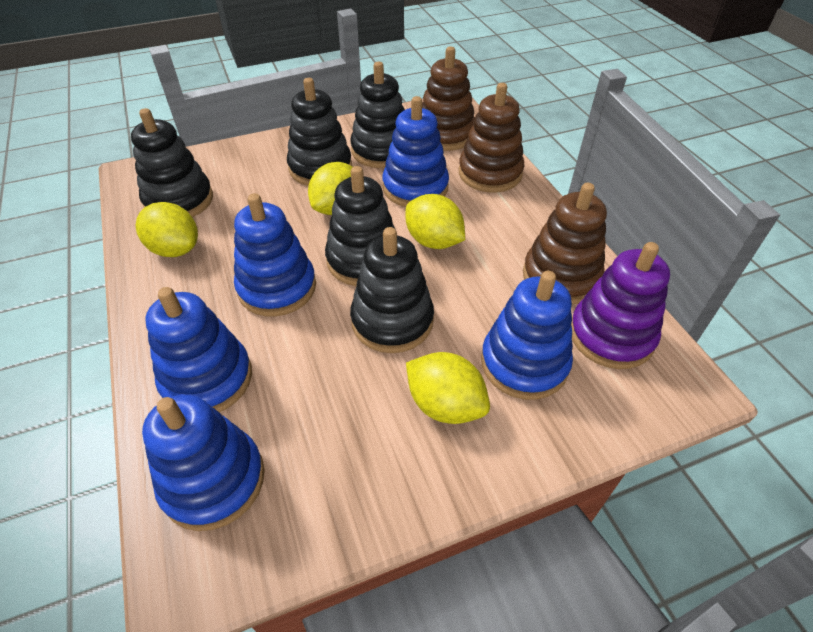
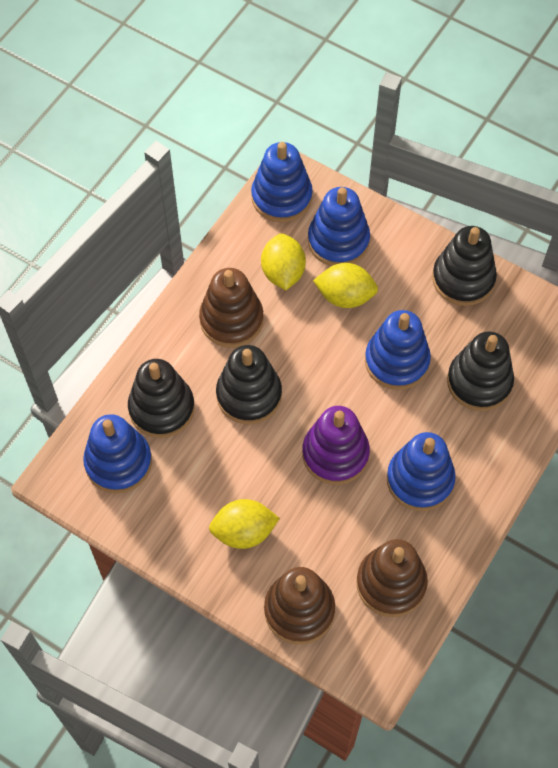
black stacking toy: 5 -> 4
yellow lemon: 4 -> 3

